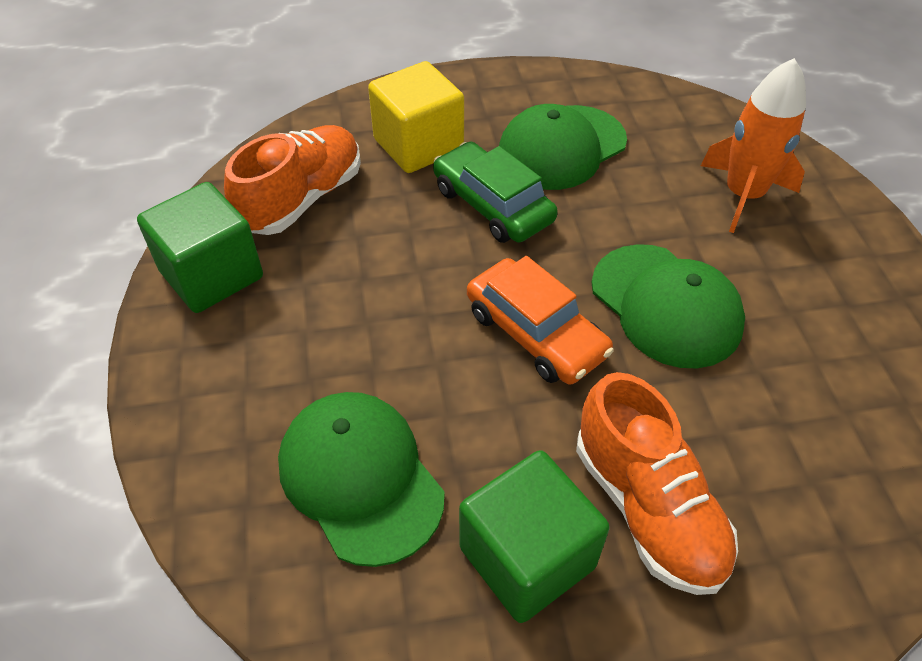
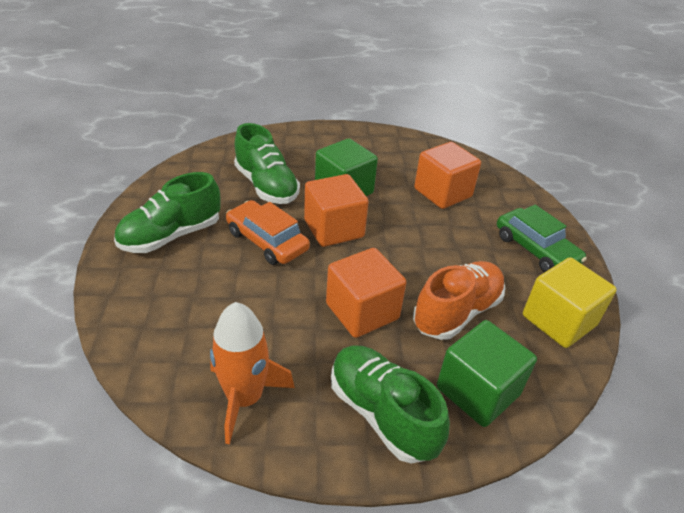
green cap: 3 -> 0
green shoe: 0 -> 3
orange cube: 0 -> 3
orange shoe: 2 -> 1

